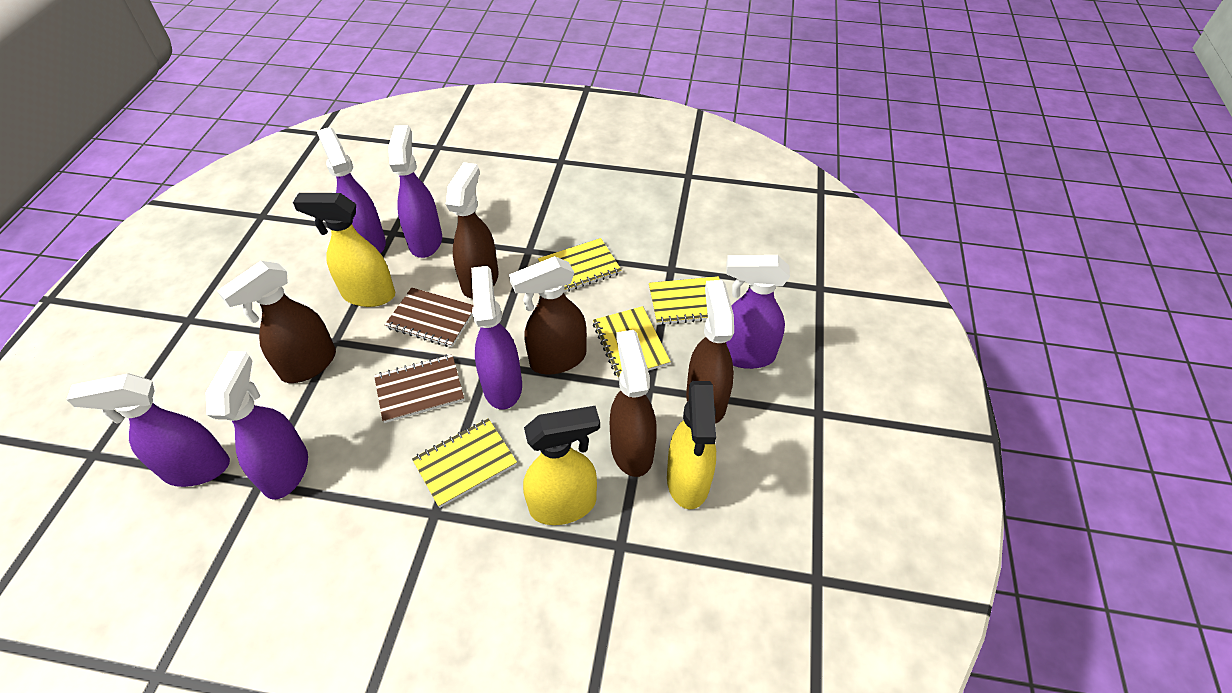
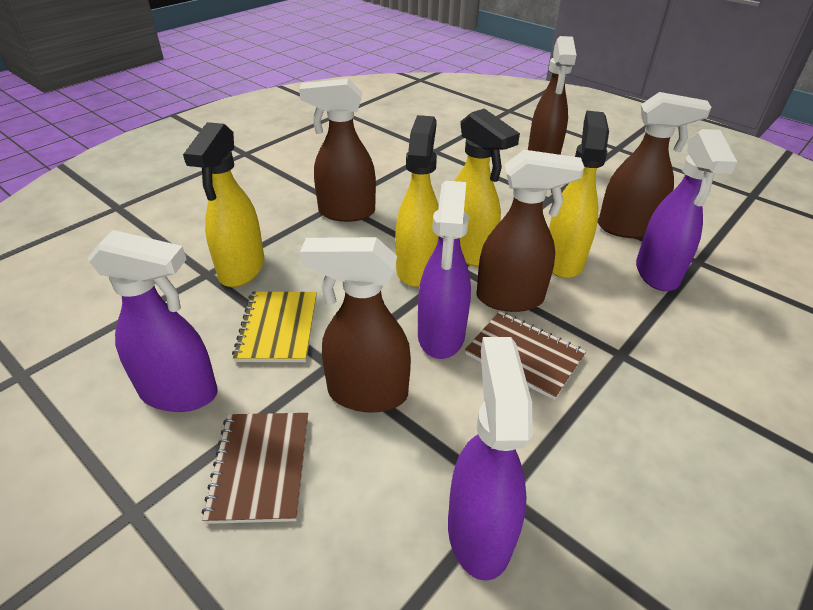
purple spray bottle: 6 -> 4
yellow notebook: 4 -> 1
yellow spray bottle: 3 -> 4

